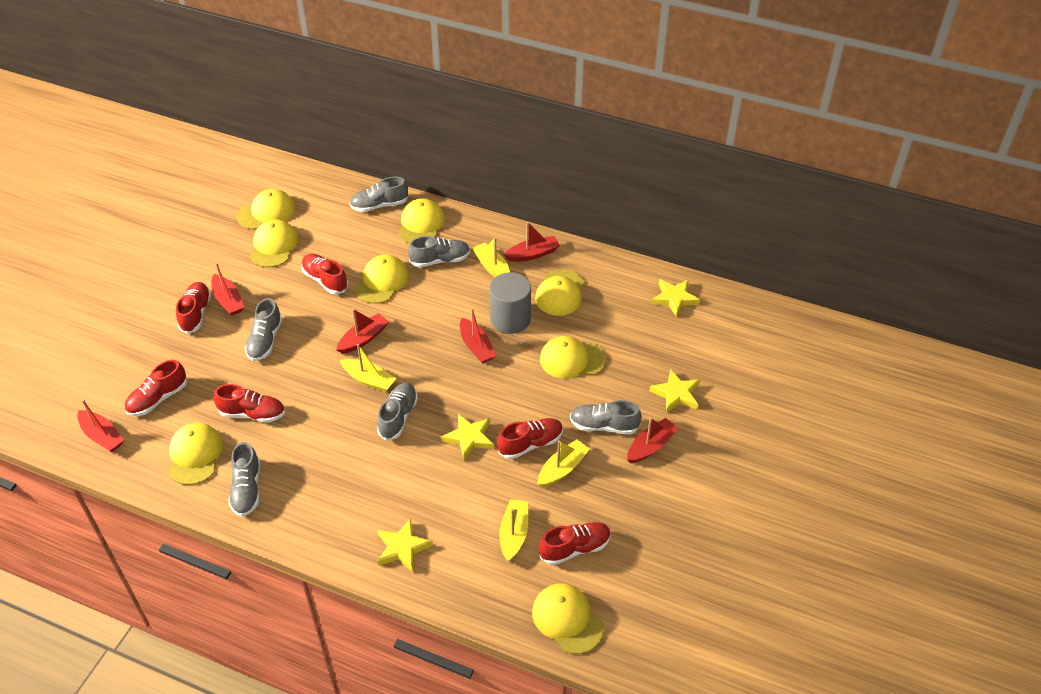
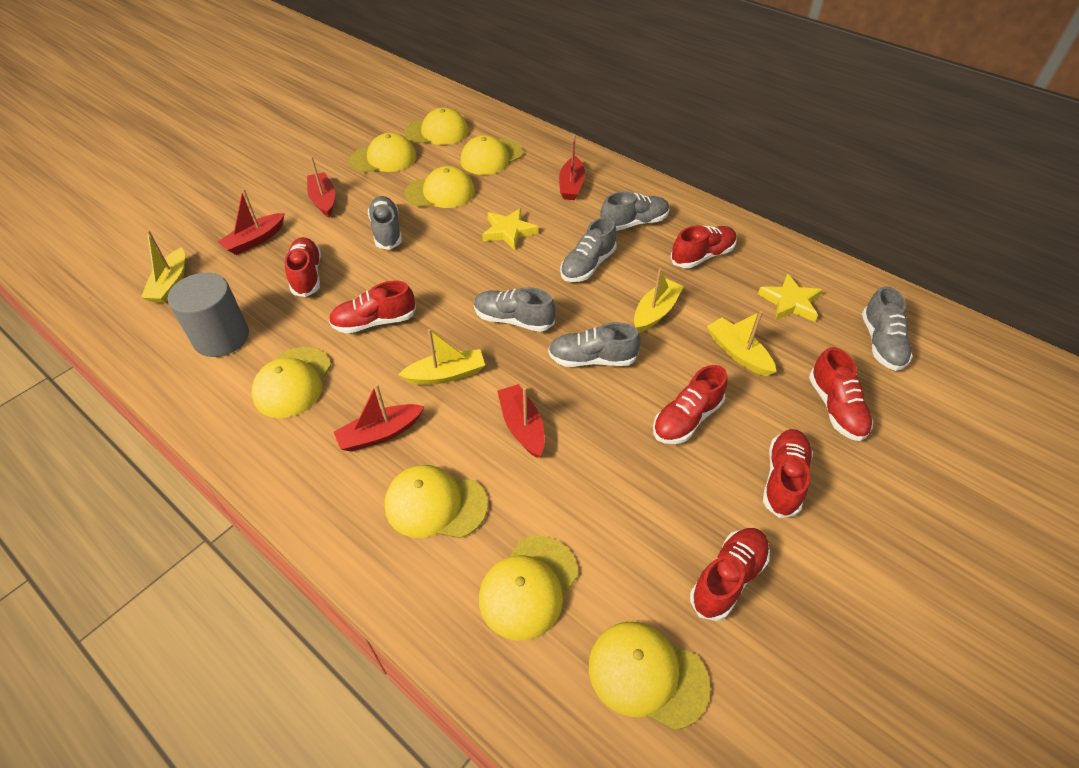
red boat: 6 -> 5
red shoe: 6 -> 7
yellow star: 4 -> 2

